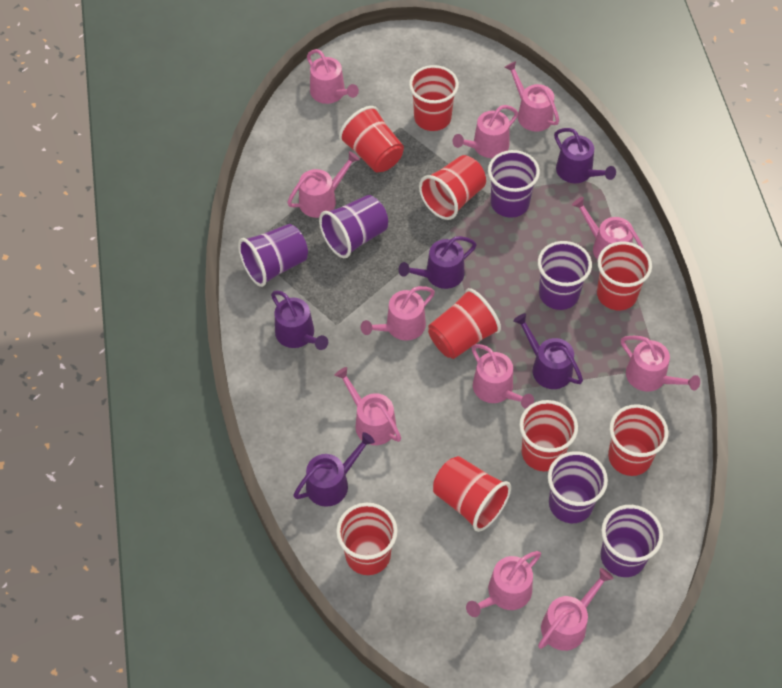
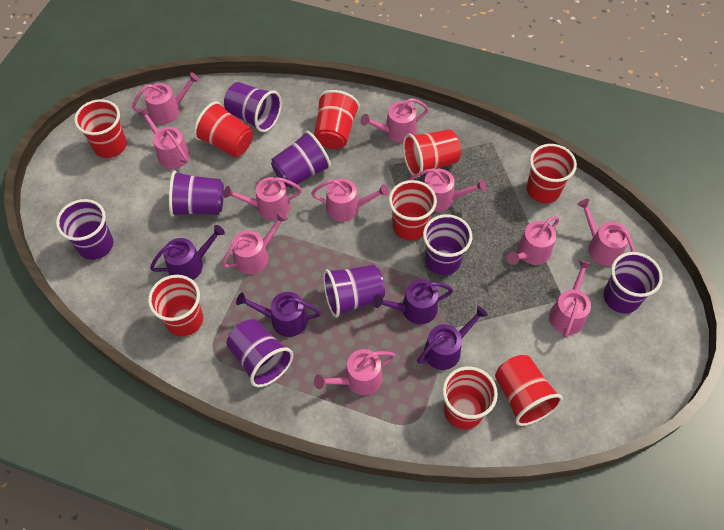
purple cup: 6 -> 8
purple watering can: 5 -> 4

